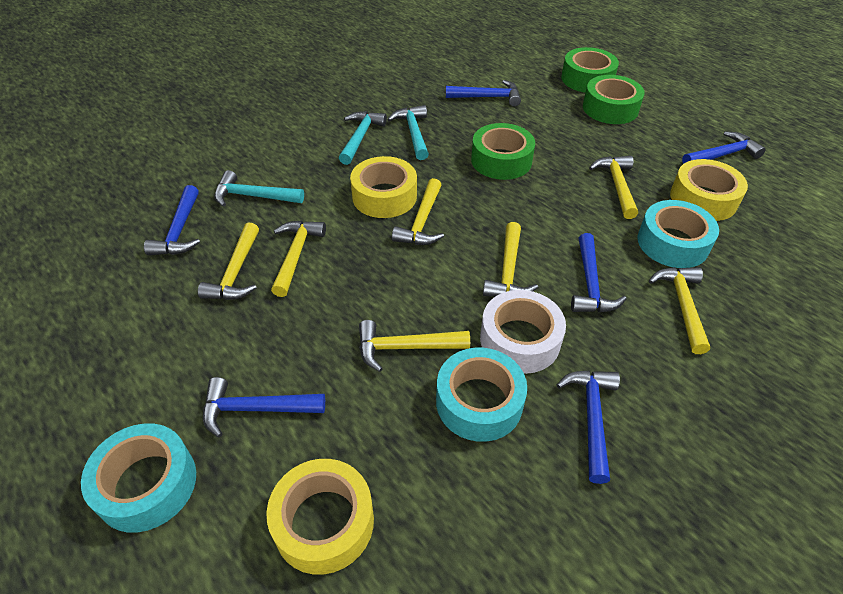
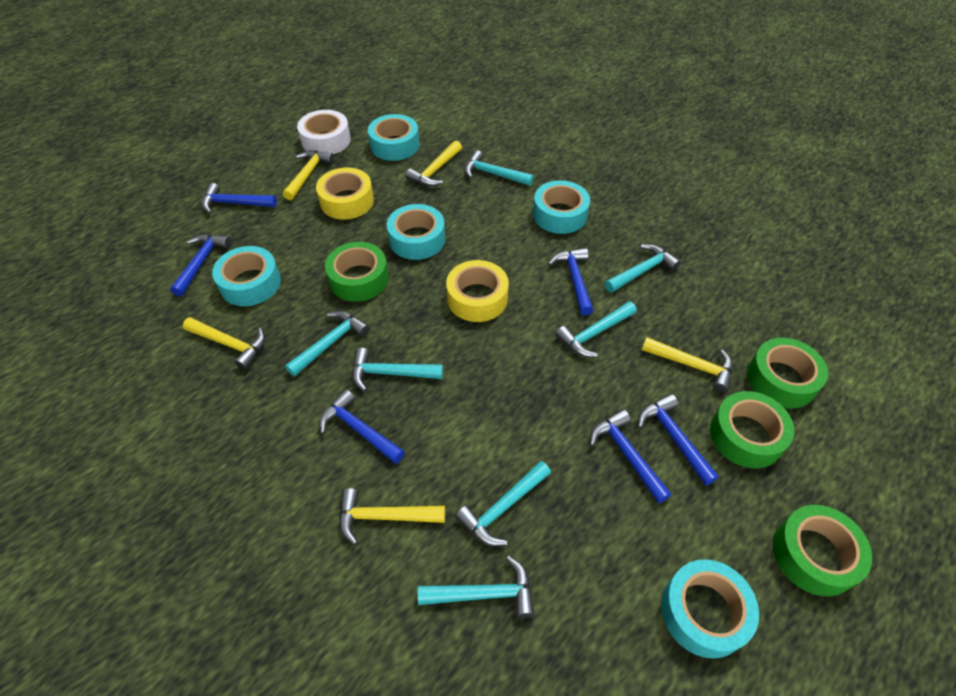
green tape: 3 -> 4
turquoise hammer: 3 -> 7
turquoise tape: 3 -> 5
yellow hammer: 7 -> 5
yellow tape: 3 -> 2

